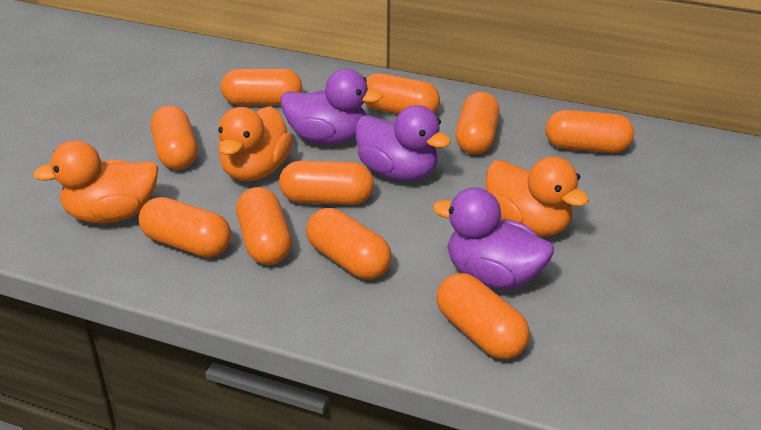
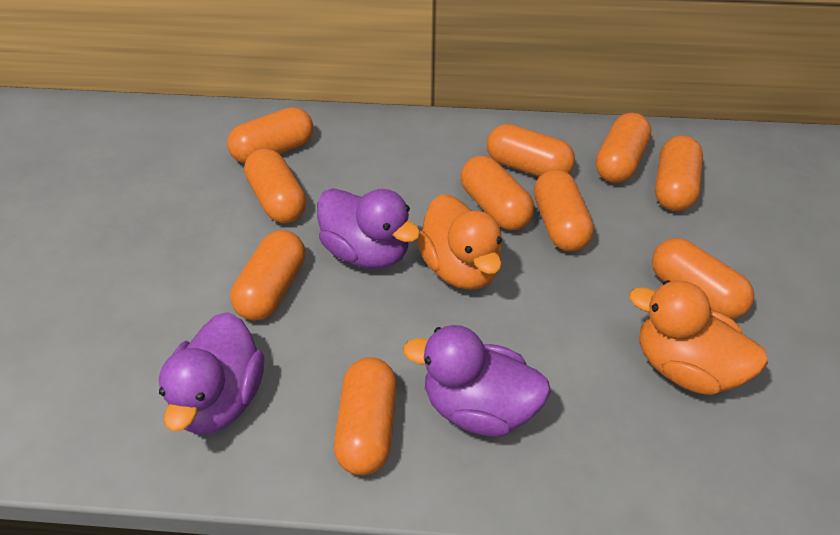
orange duck: 3 -> 2

